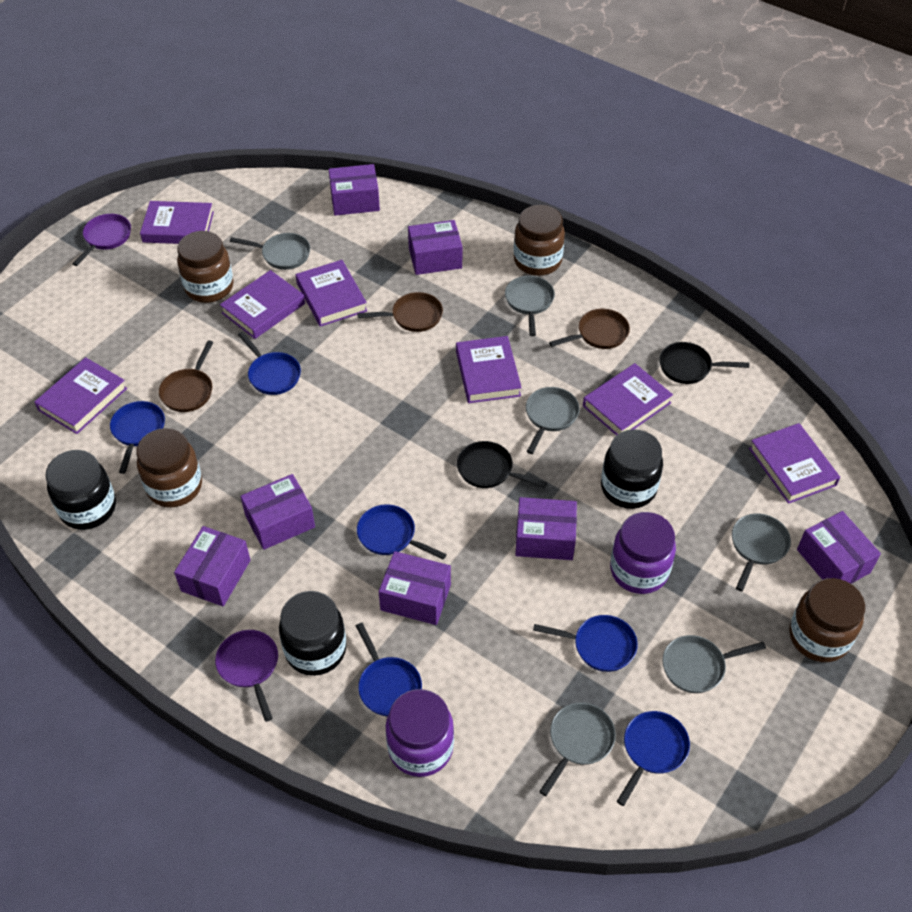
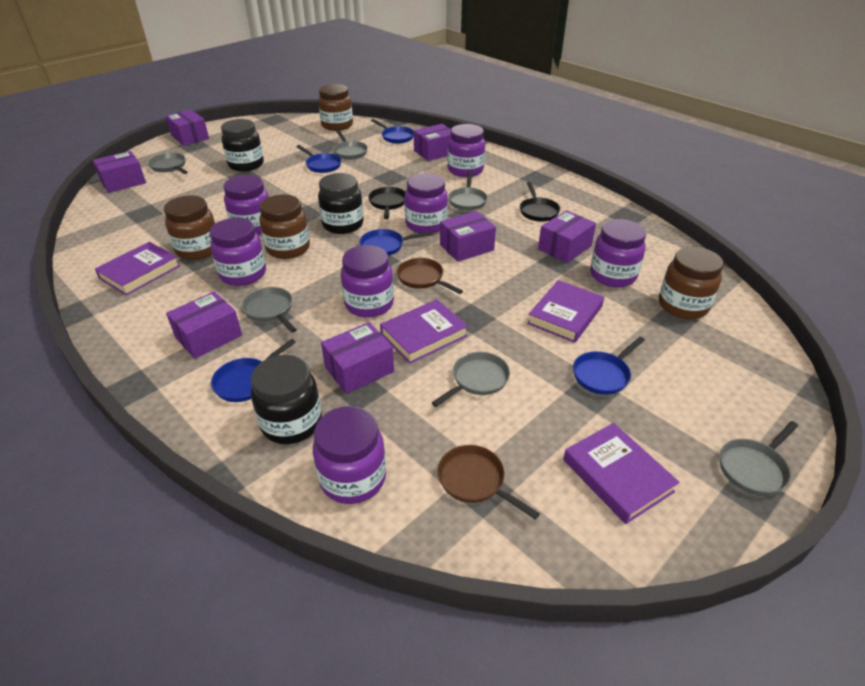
blue pan: 6 -> 5
brown pan: 3 -> 2
purple book: 7 -> 4
purple jar: 2 -> 7
purple pan: 2 -> 0

